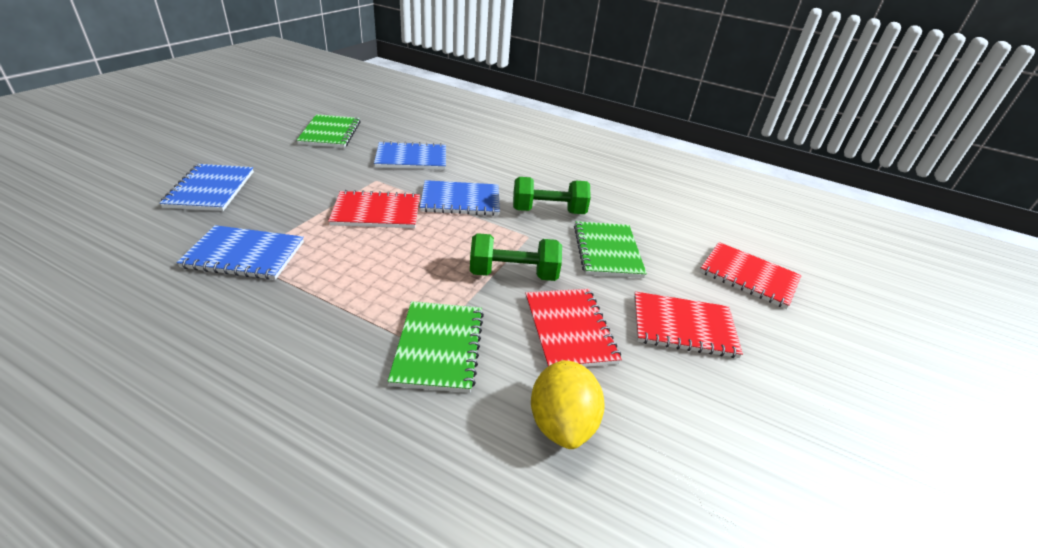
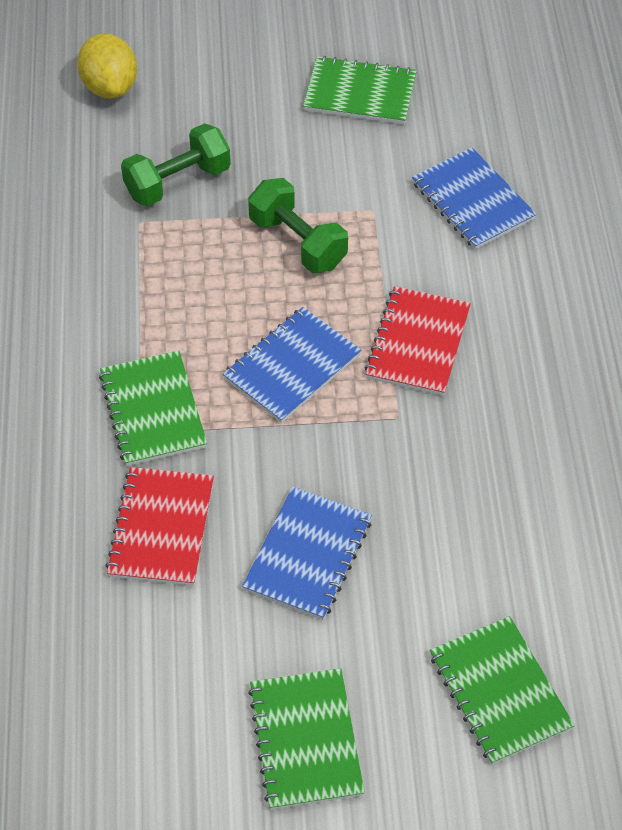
blue notebook: 4 -> 3
green notebook: 3 -> 4
red notebook: 4 -> 2

